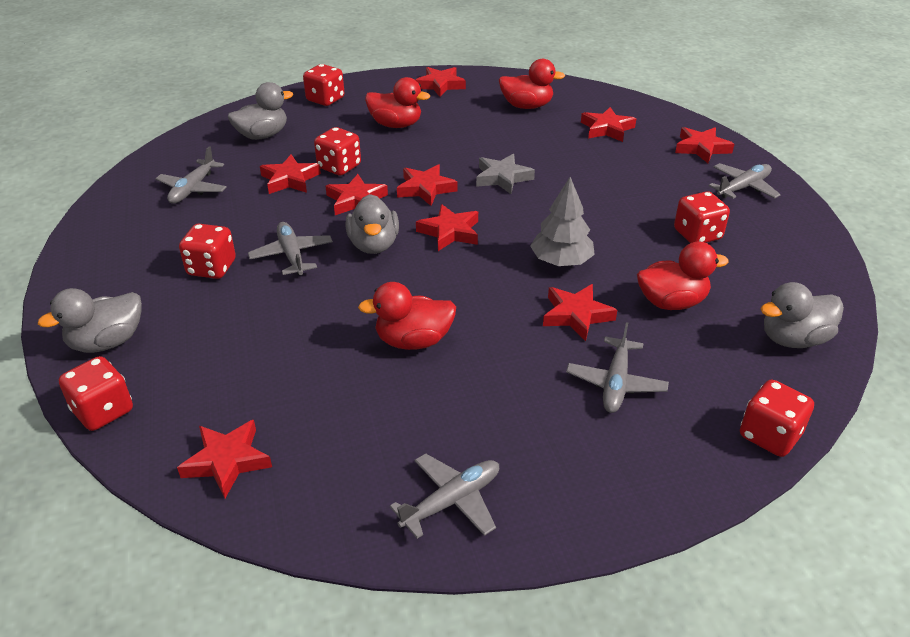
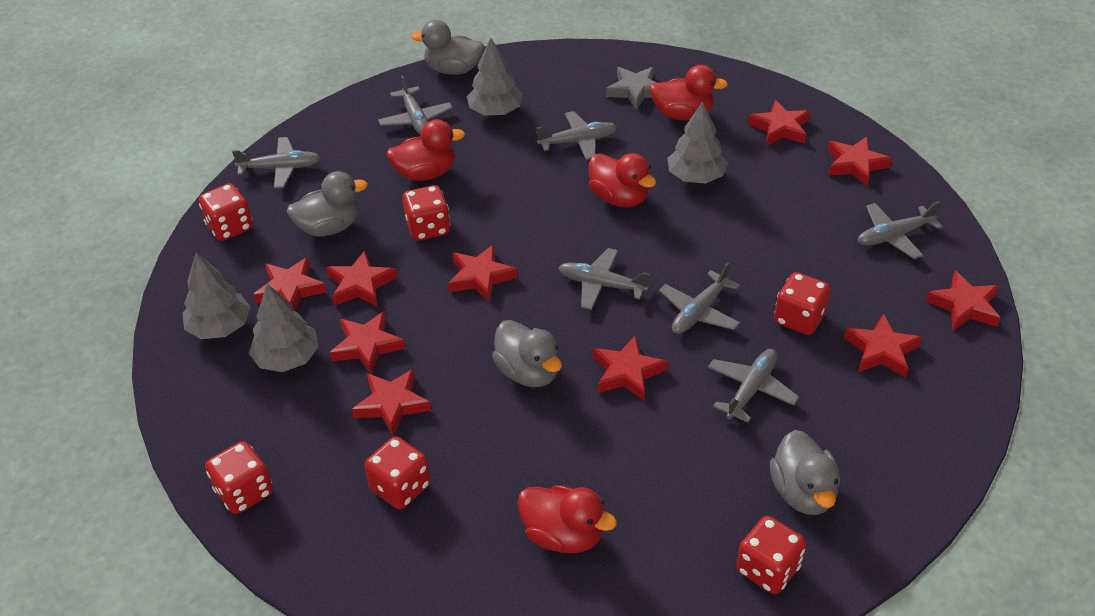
grey plane: 5 -> 7
grey tree: 1 -> 4
red star: 9 -> 10

